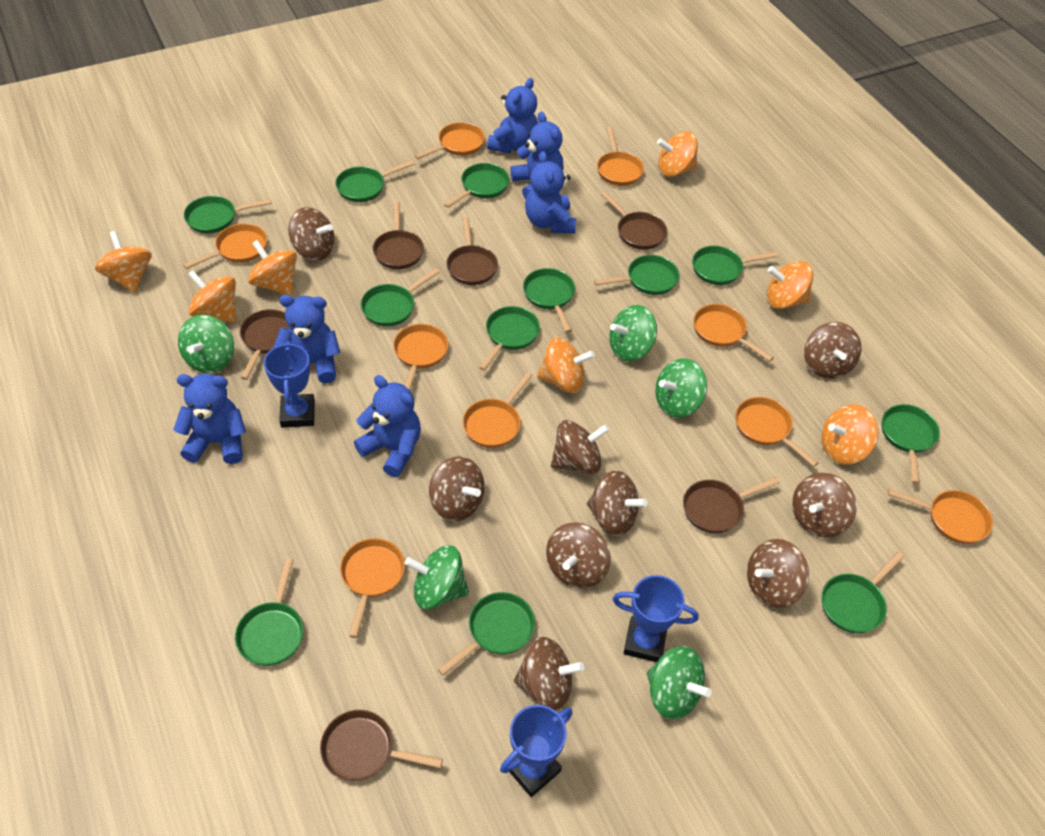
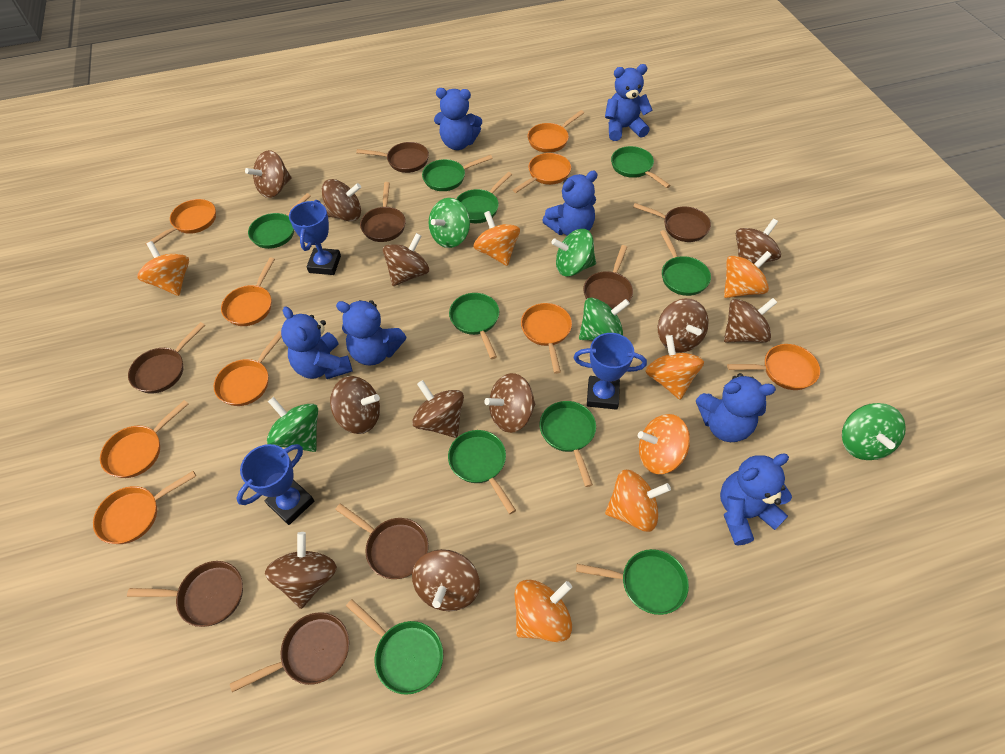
blue teddy bear: 6 -> 7
brown pan: 6 -> 8
brown spinning top: 9 -> 11
green pan: 12 -> 10

